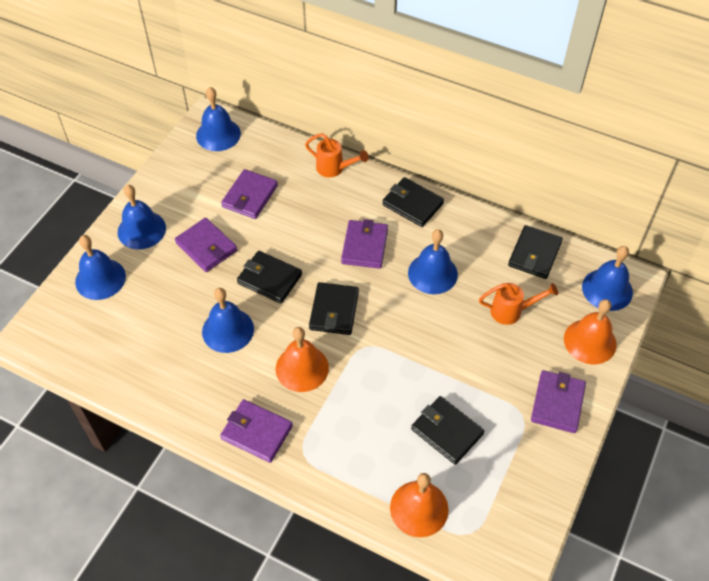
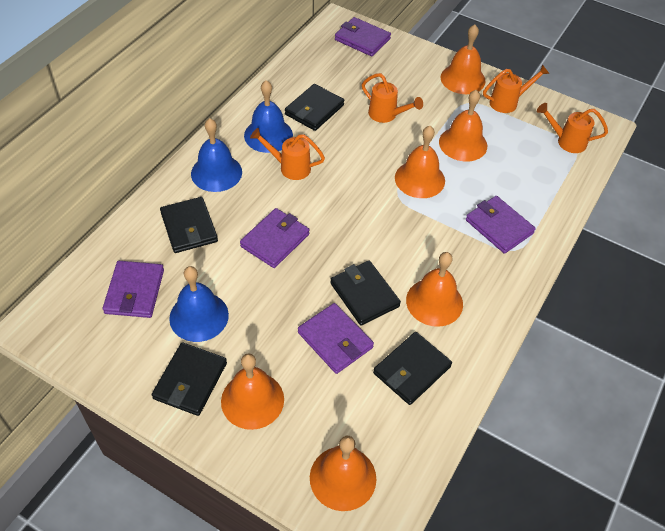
blue bell: 6 -> 3
orange bell: 3 -> 6
orange watering can: 2 -> 4

